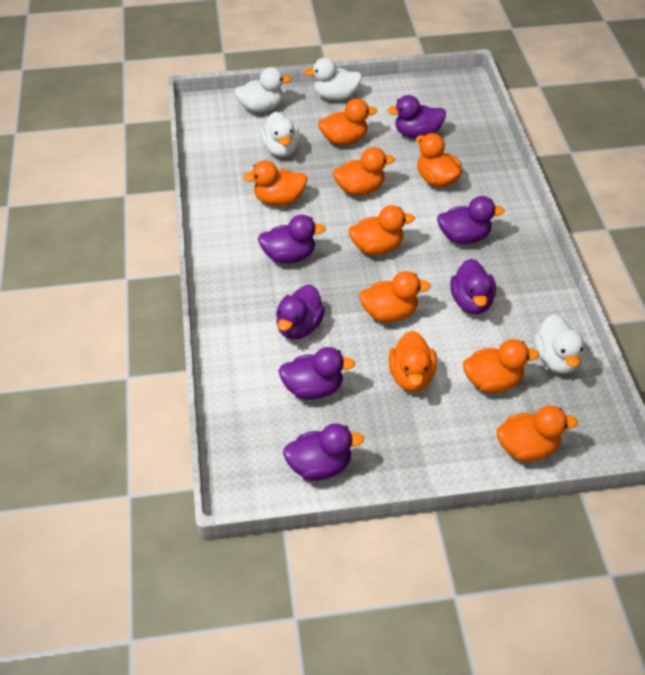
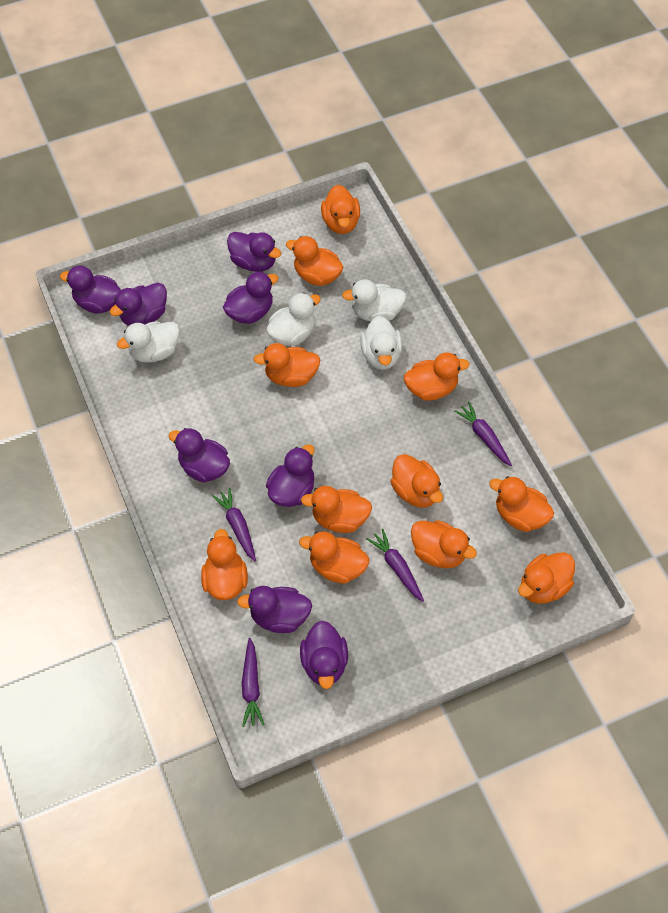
orange duck: 9 -> 11
purple carrot: 0 -> 4
purple duck: 7 -> 8

